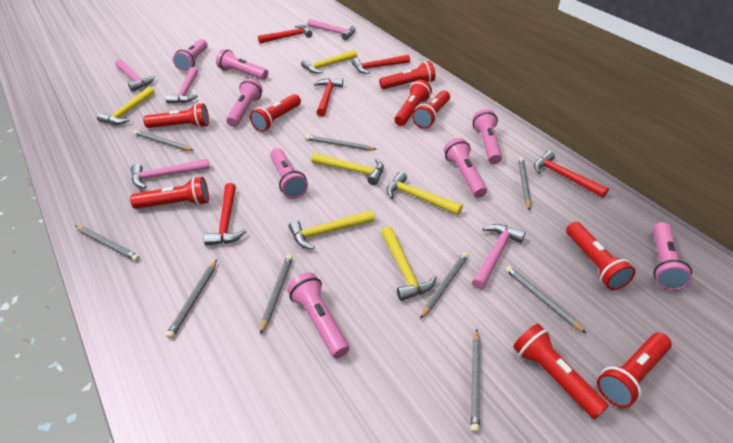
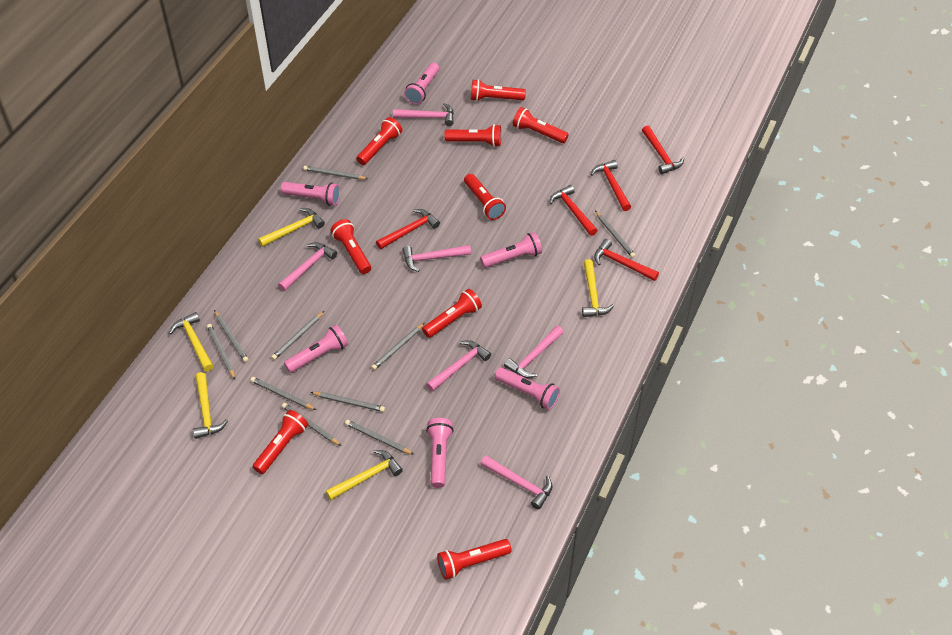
grey pencil: 9 -> 10
pink flashlight: 8 -> 6
pink hammer: 5 -> 6
yellow hammer: 6 -> 5

